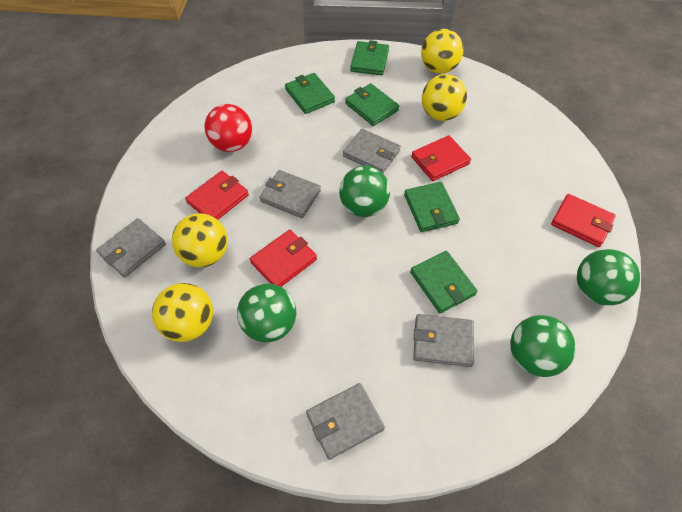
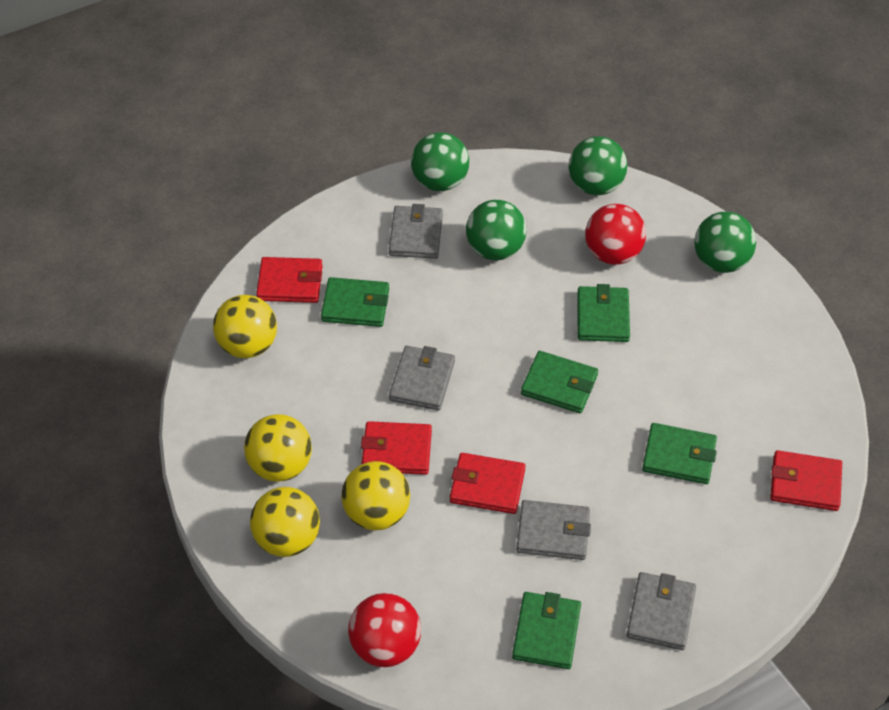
grey wallet: 5 -> 4
red ball: 1 -> 2

